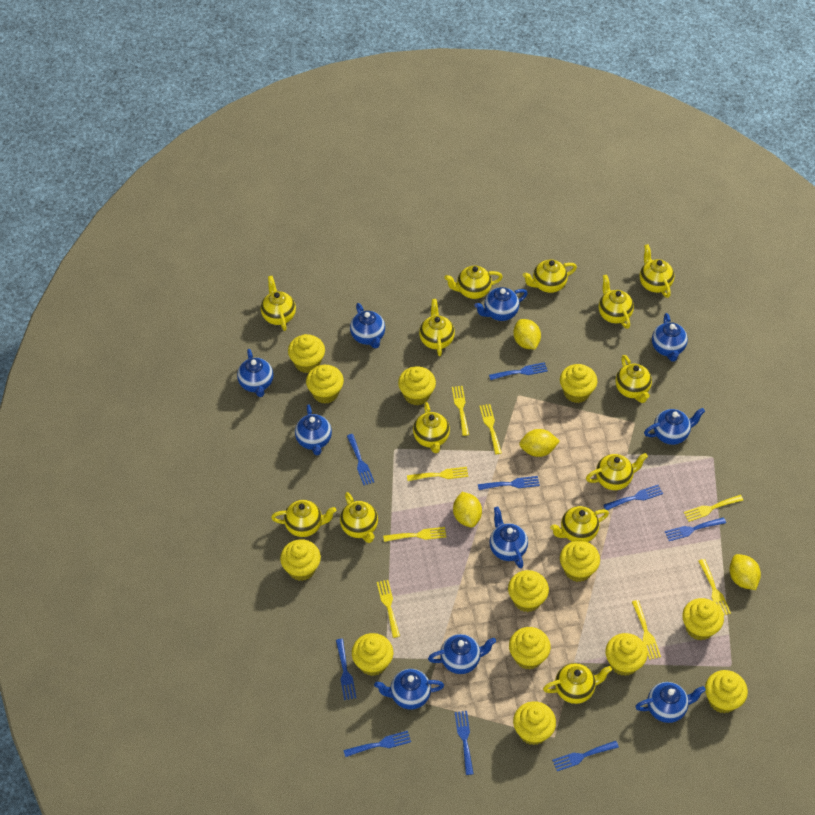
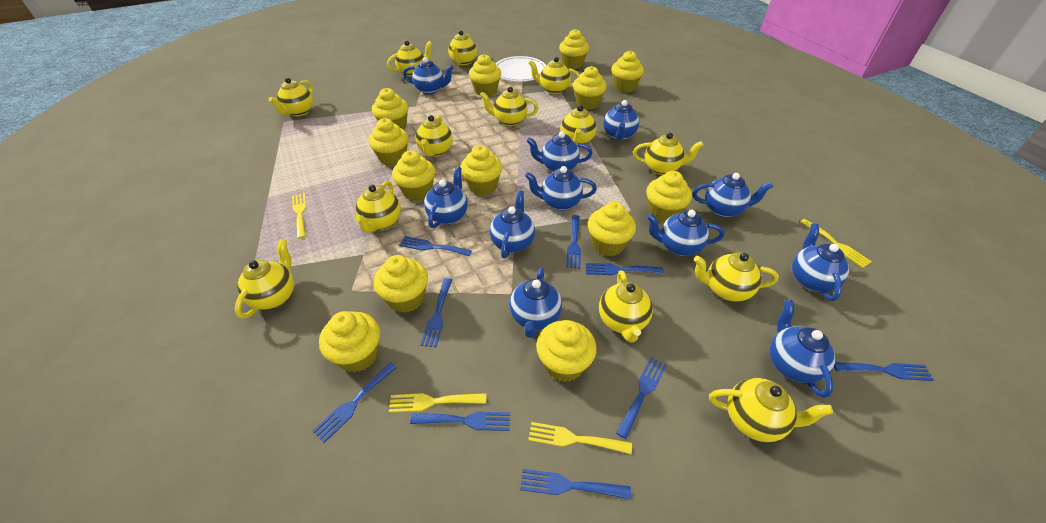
blue teapot: 10 -> 11
white plate: 0 -> 1
yellow fork: 8 -> 4
yellow lemon: 4 -> 0

